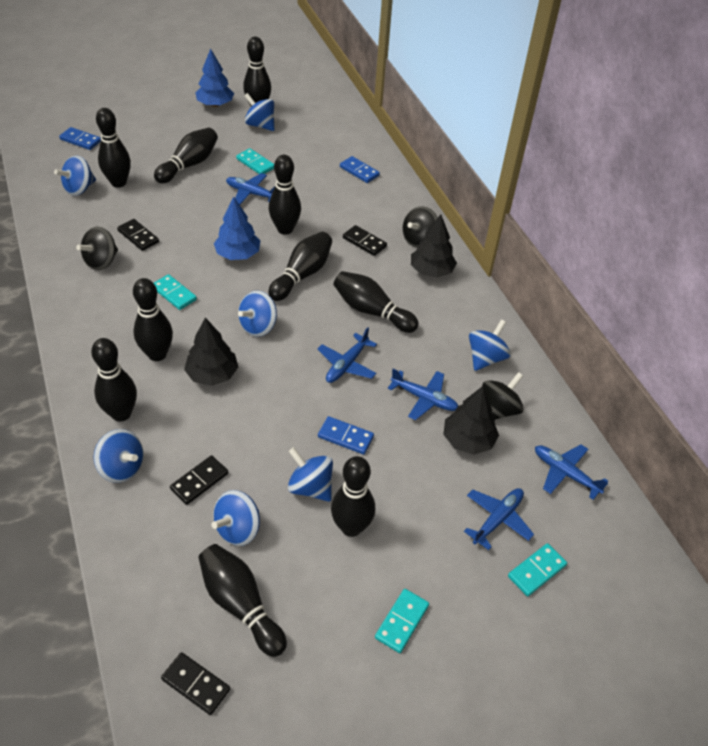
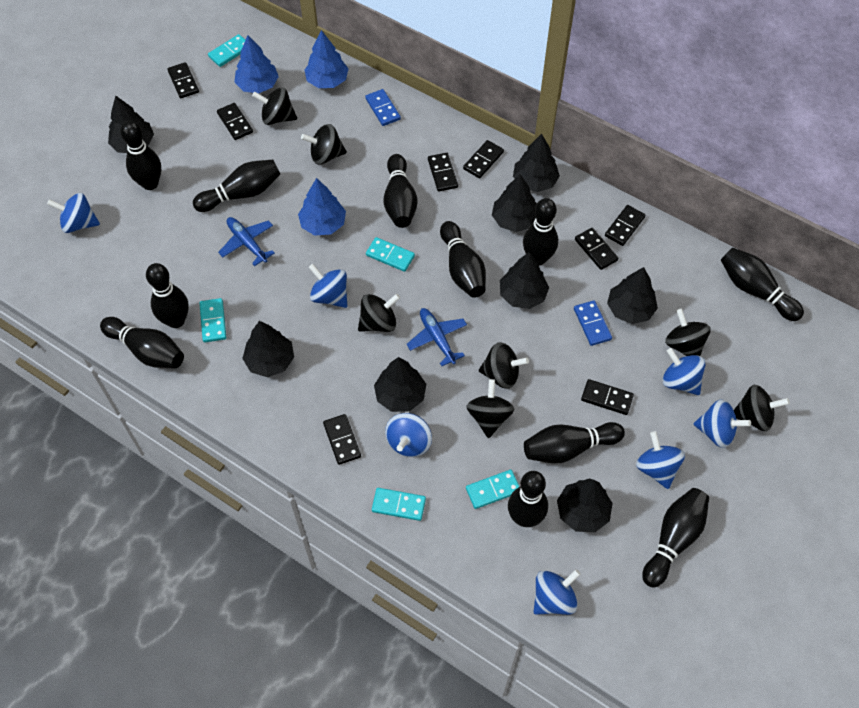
black bowling pin: 10 -> 11
black domino: 4 -> 8
black spinning top: 3 -> 7
black tree: 3 -> 8
blue domino: 3 -> 2
blue plane: 5 -> 2
blue tree: 2 -> 3
turquoise domino: 4 -> 5

